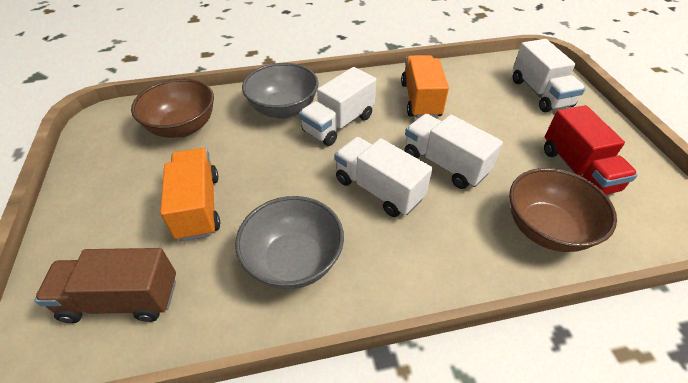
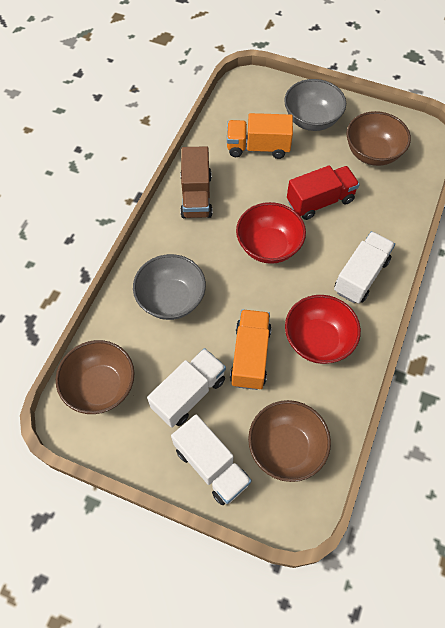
brown bowl: 2 -> 3
red bowl: 0 -> 2
white truck: 4 -> 3

